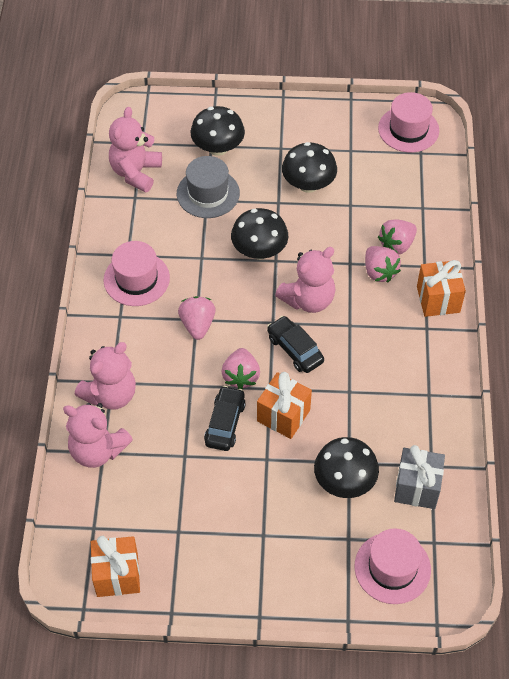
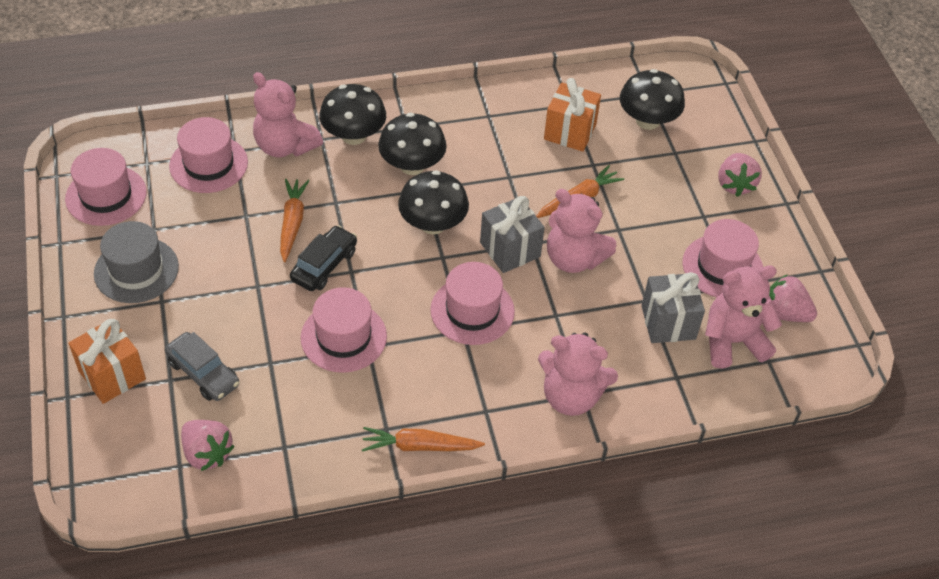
black car: 2 -> 1
grey car: 0 -> 1
grey gift: 1 -> 2
orange carrot: 0 -> 3
orange gift: 3 -> 2
pink hat: 3 -> 5
pink strawberry: 4 -> 3

